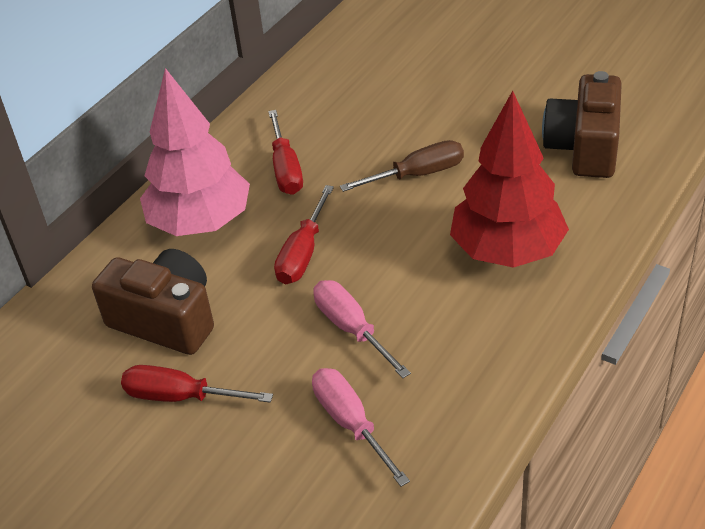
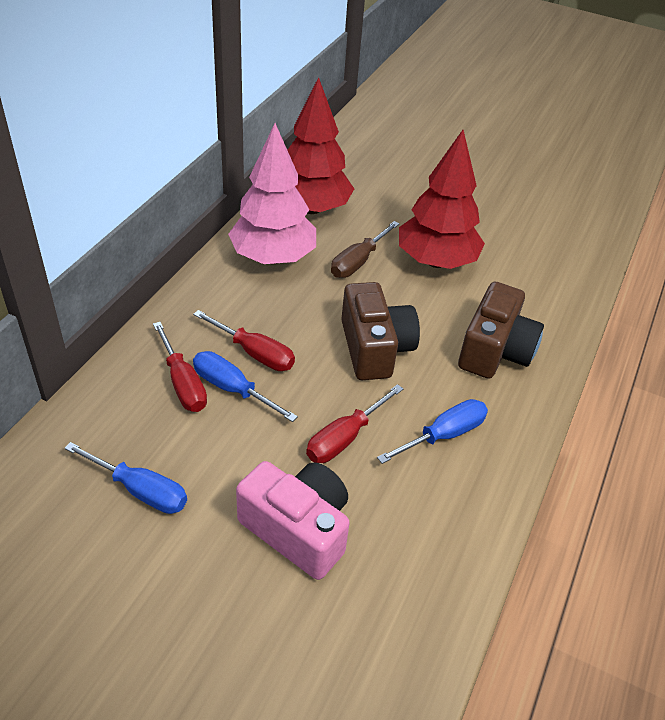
blue screwdriver: 0 -> 3
pink camera: 0 -> 1
pink screwdriver: 2 -> 0
red tree: 1 -> 2

